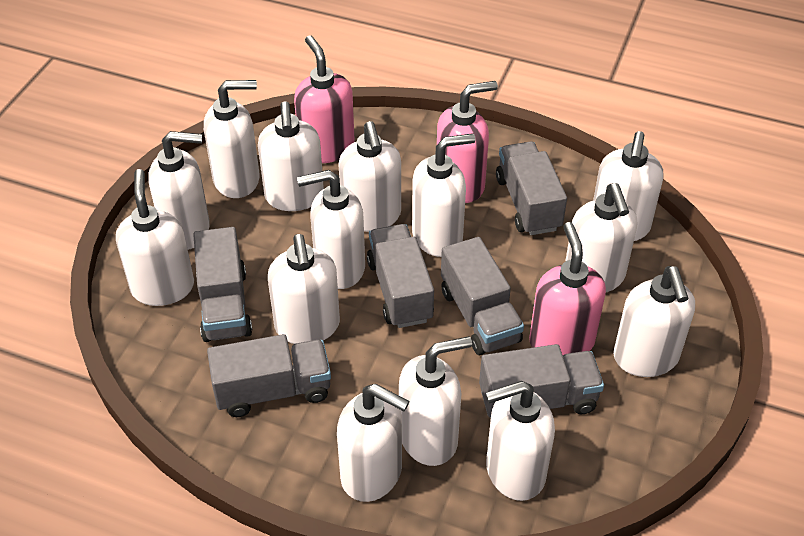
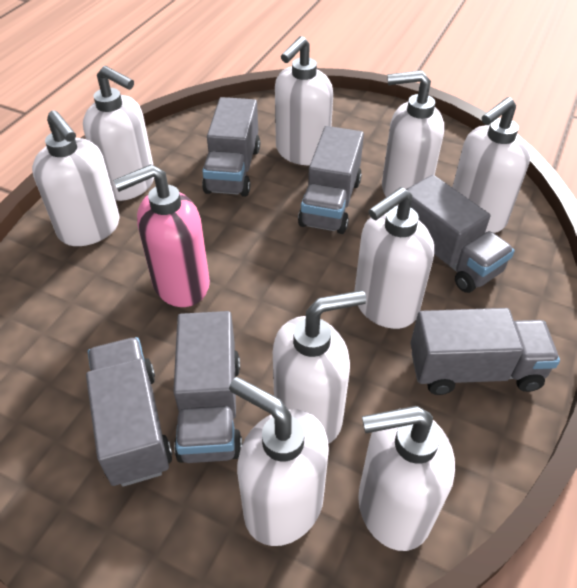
pink soap dispenser: 3 -> 1
white soap dispenser: 14 -> 9

